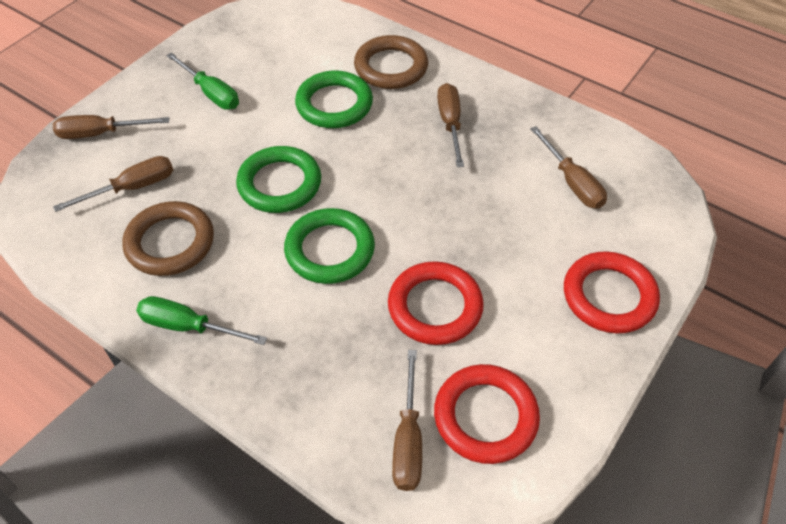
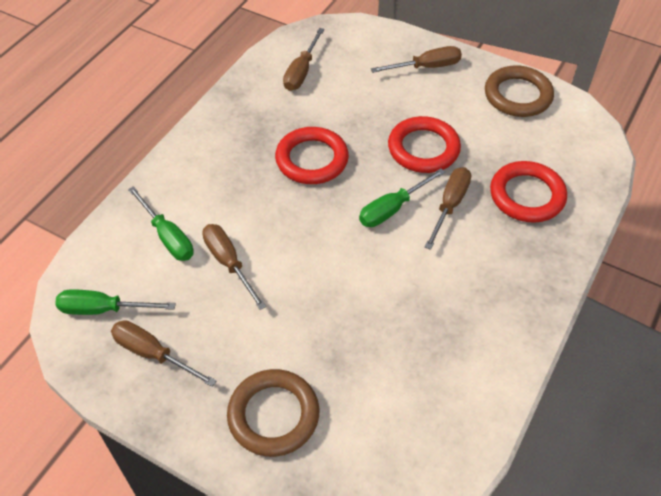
green ring: 3 -> 0
green screwdriver: 2 -> 3

